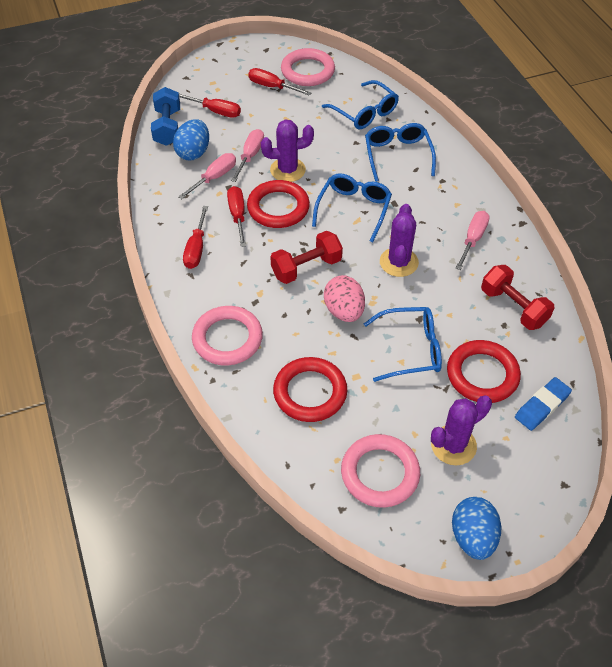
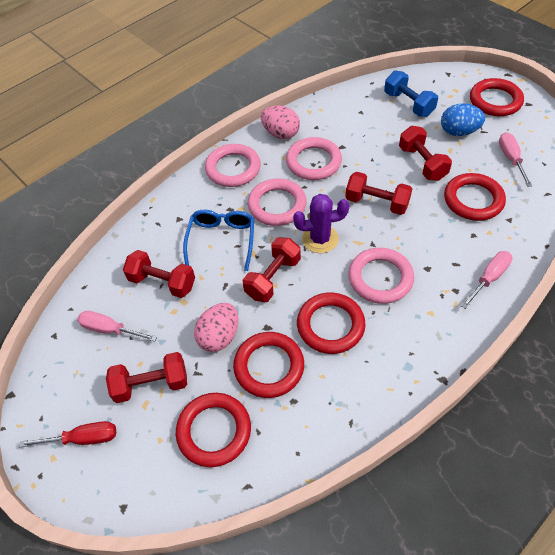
blue egg: 2 -> 1
blue eraser: 1 -> 0
blue glasses: 4 -> 1
pink egg: 1 -> 2
pink ring: 3 -> 4
purple cactus: 3 -> 1
red dumbbell: 2 -> 5
red ring: 3 -> 5
red screwdriver: 4 -> 1

